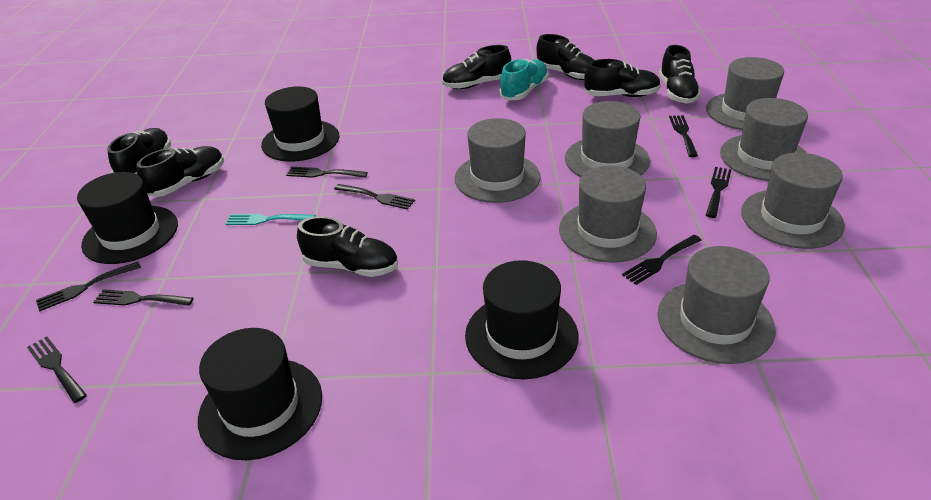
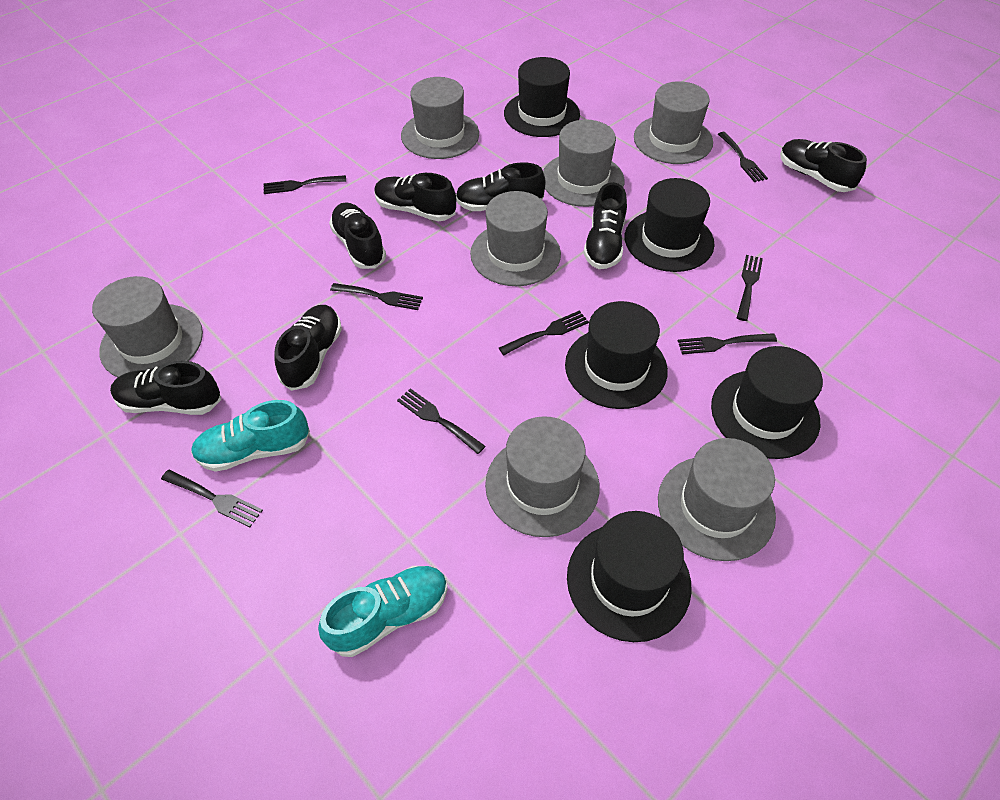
black hat: 4 -> 5
turquoise fork: 1 -> 0
turquoise shoe: 1 -> 2

